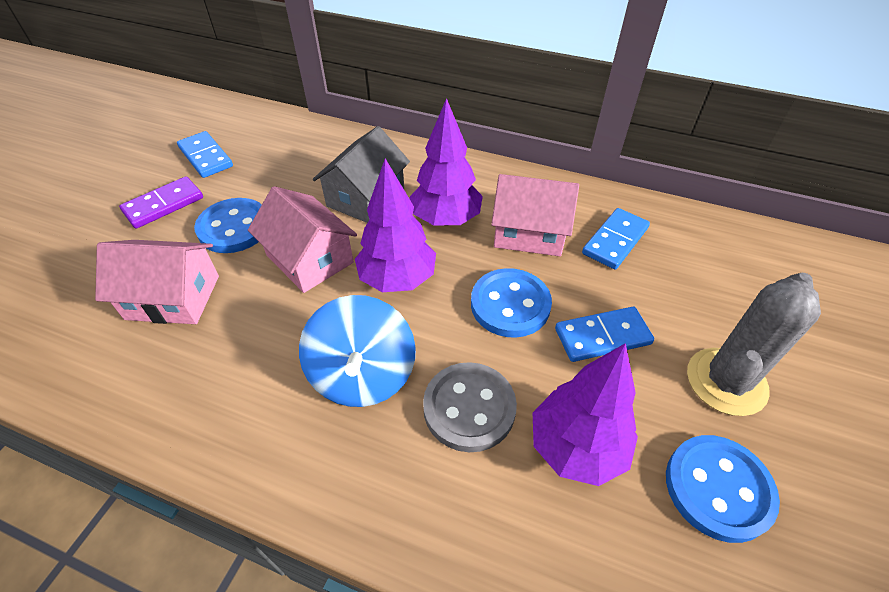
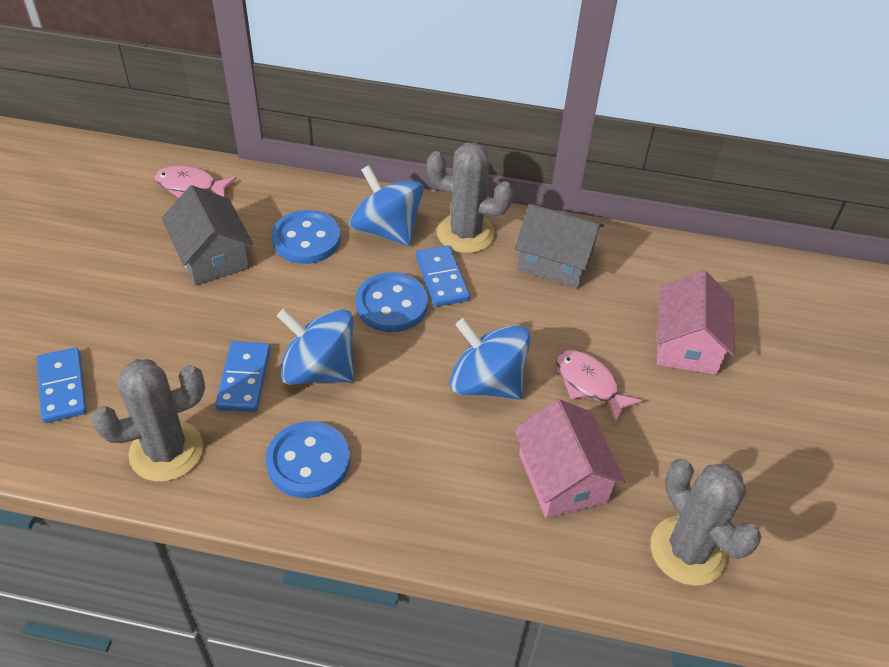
blue spinning top: 1 -> 3
grey button: 1 -> 0
grey cactus: 1 -> 3
grey house: 1 -> 2
pink fish: 0 -> 2
pink house: 3 -> 2
purple domino: 1 -> 0
purple tree: 3 -> 0

